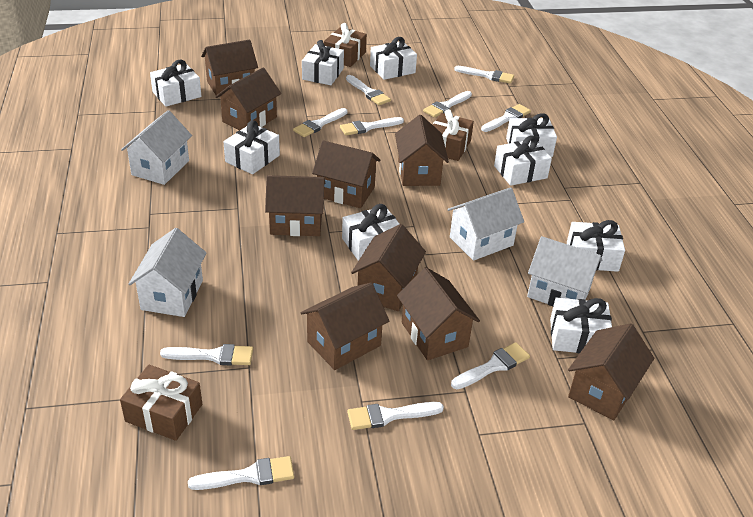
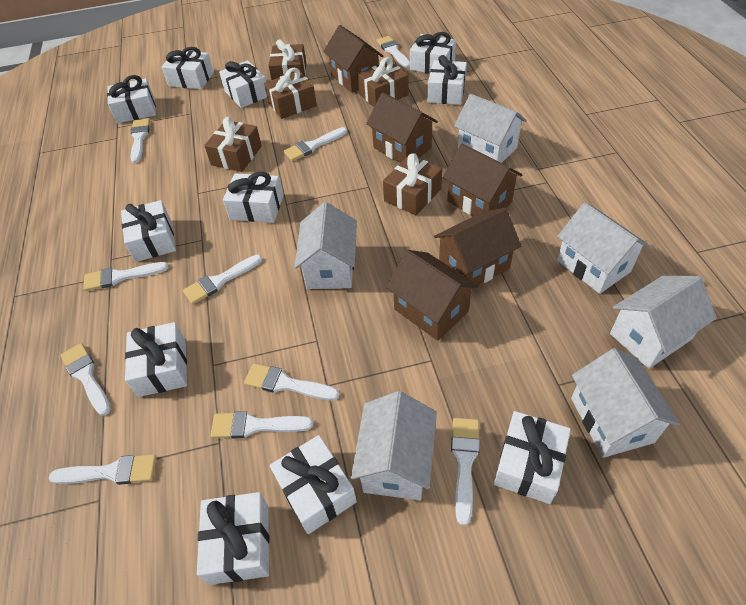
brown gift: 3 -> 5
brown house: 9 -> 5
white gift: 9 -> 11
white house: 4 -> 6

